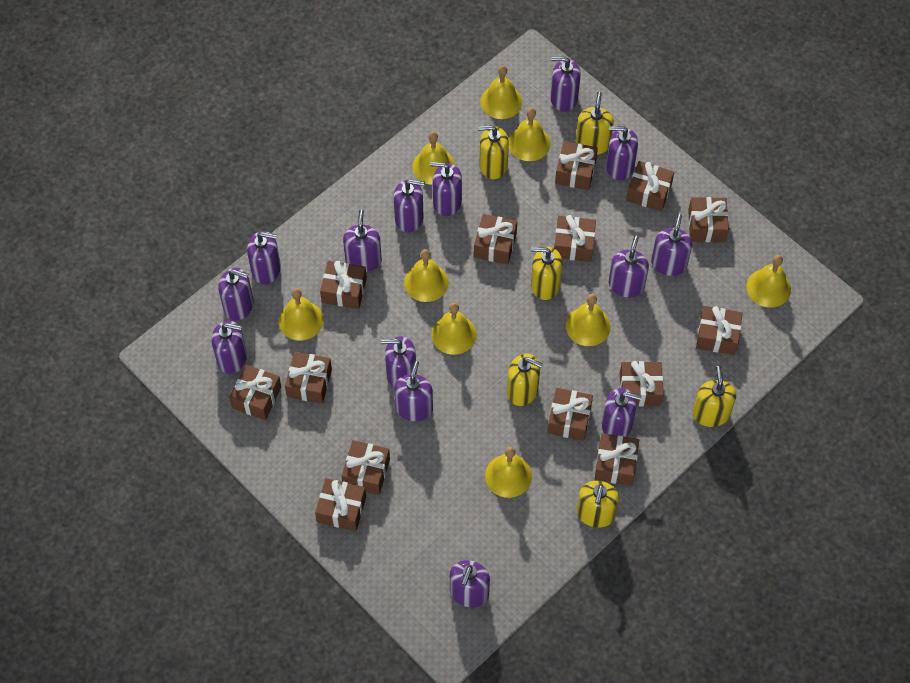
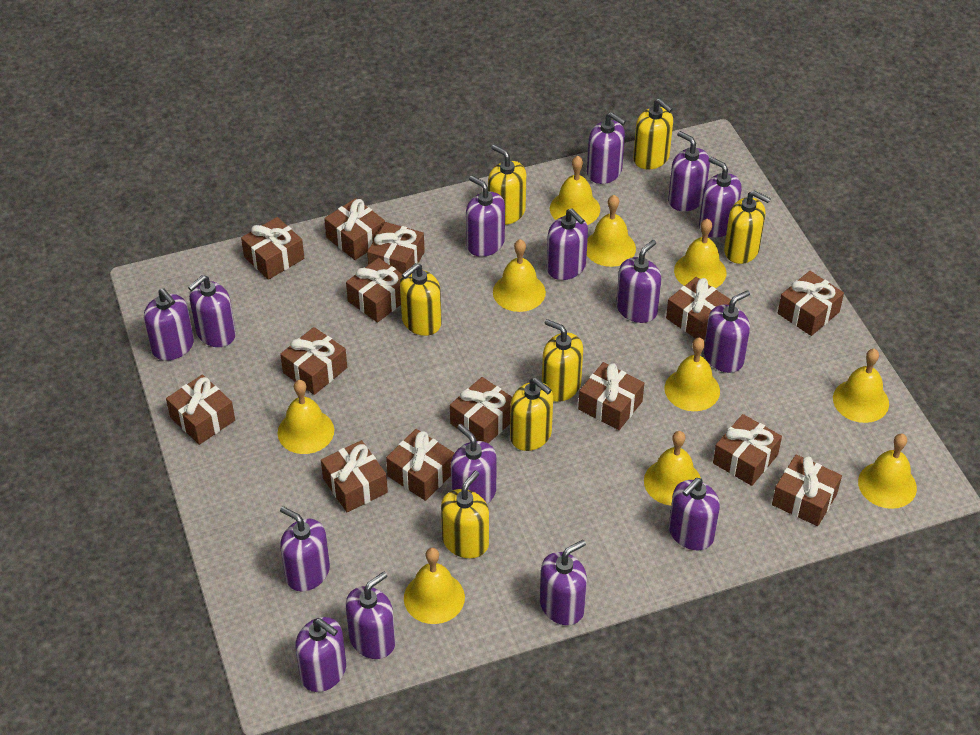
purple soap dispenser: 14 -> 15
yellow bell: 9 -> 10
yellow soap dispenser: 6 -> 7

